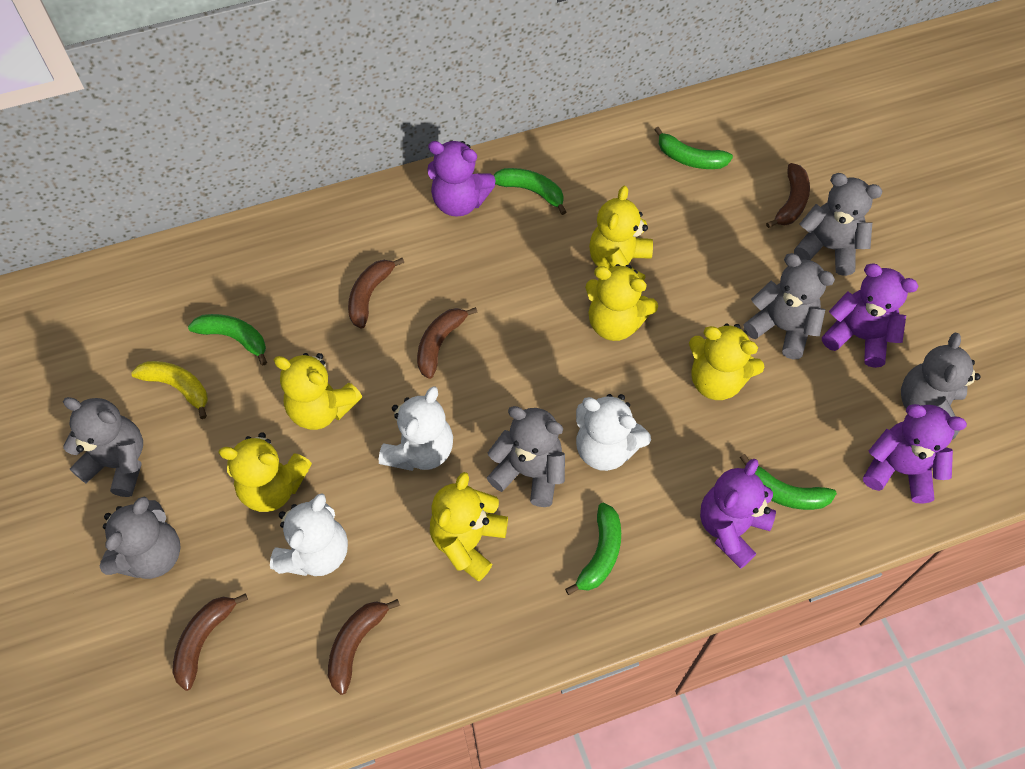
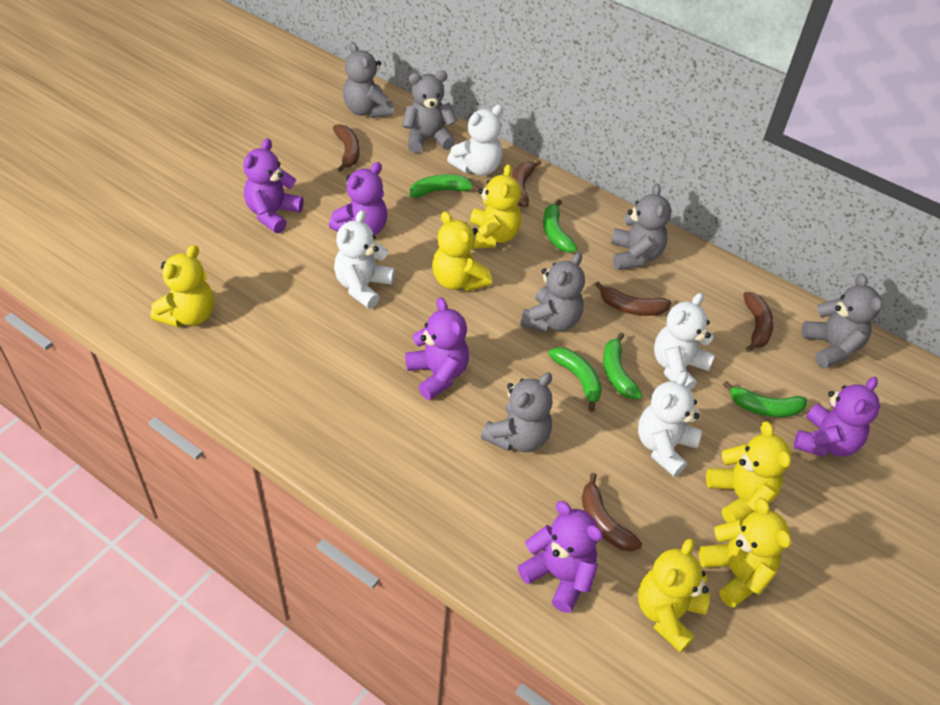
purple teddy bear: 4 -> 5
white teddy bear: 3 -> 4
yellow banana: 1 -> 0

